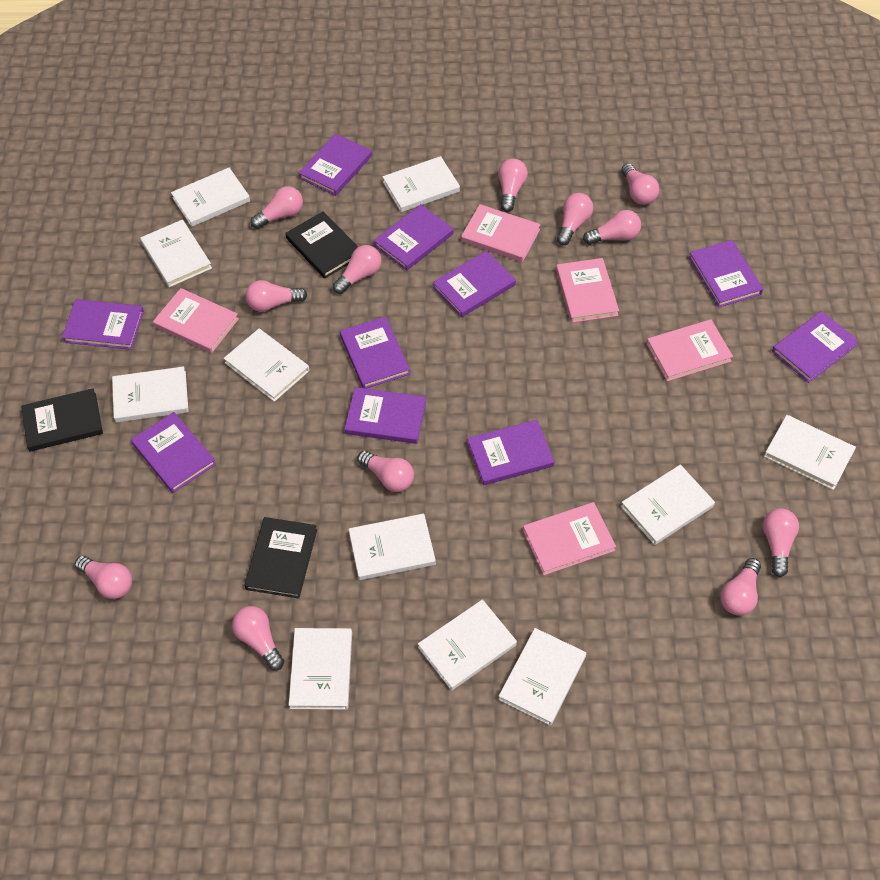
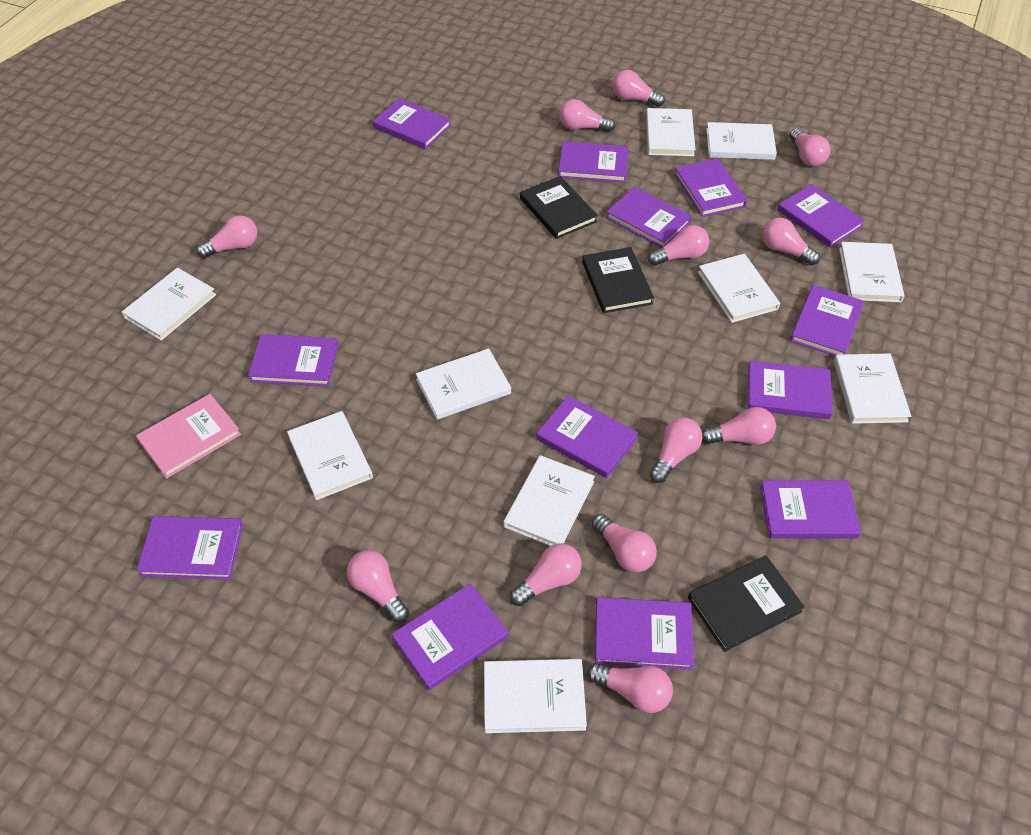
pink book: 5 -> 1
purple book: 10 -> 13
white book: 11 -> 10

